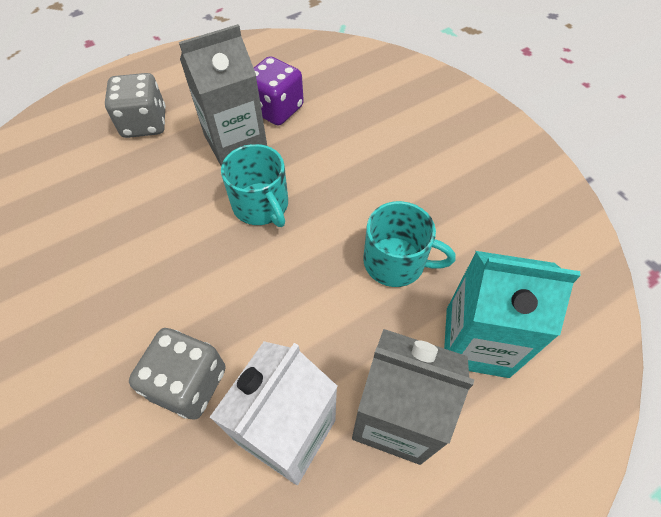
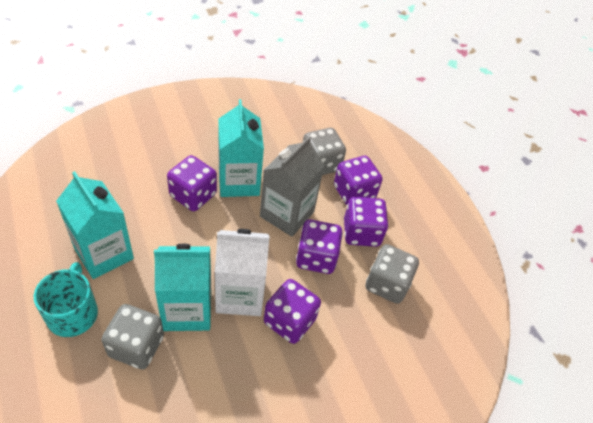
grey carton: 2 -> 1
grey dice: 2 -> 3
purple dice: 1 -> 5
turquoise carton: 1 -> 3
turquoise mug: 2 -> 1

